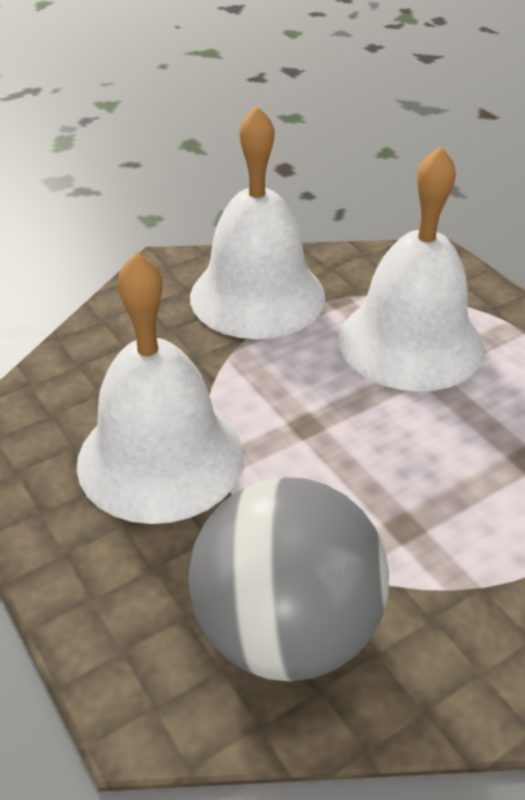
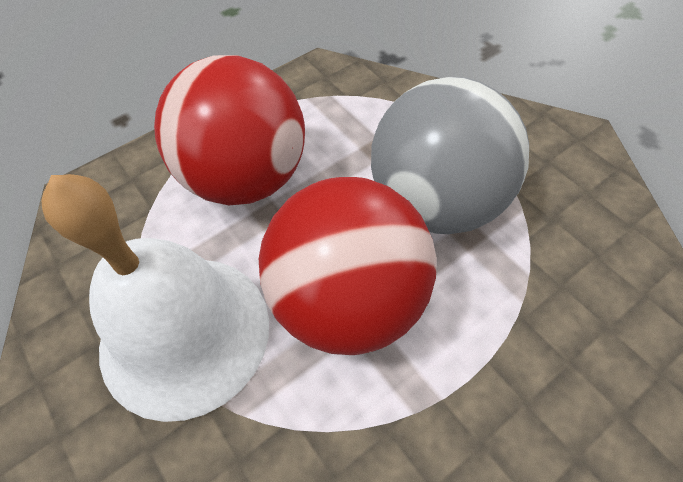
red ball: 0 -> 2
white bell: 3 -> 1

